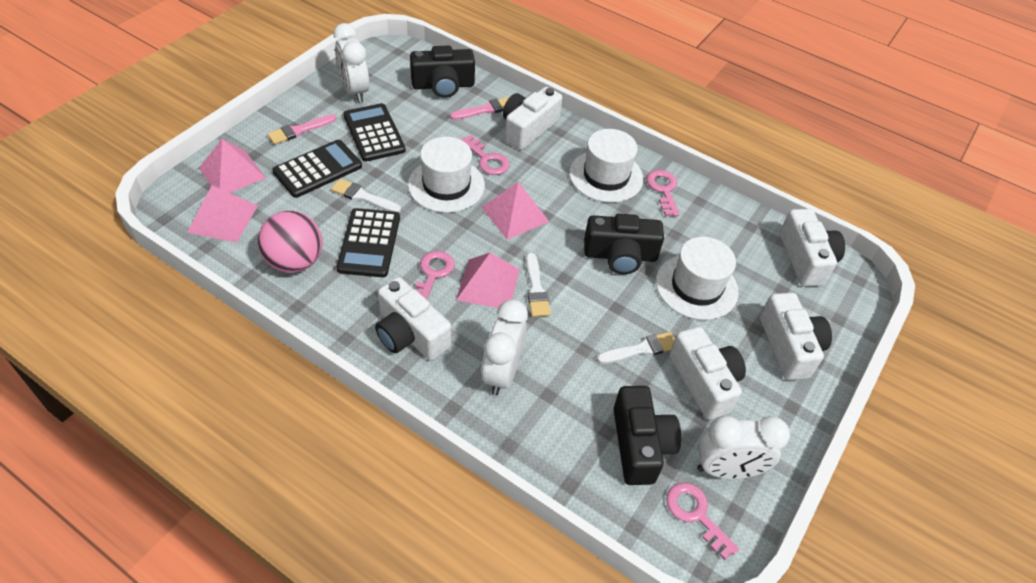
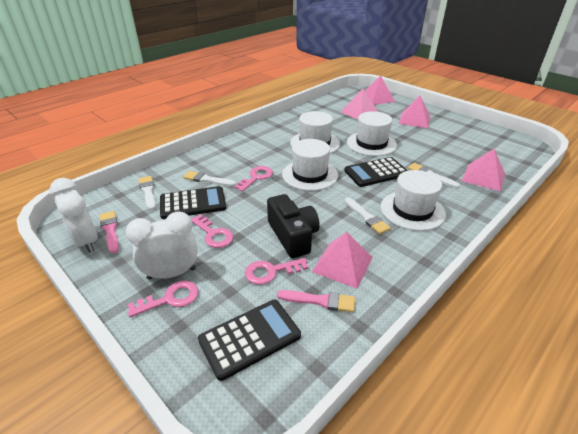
black camera: 3 -> 1
pink ball: 1 -> 0
pink pyramid: 4 -> 5
white brush: 3 -> 4
white camera: 5 -> 0
white clock: 3 -> 2
white hat: 3 -> 4

